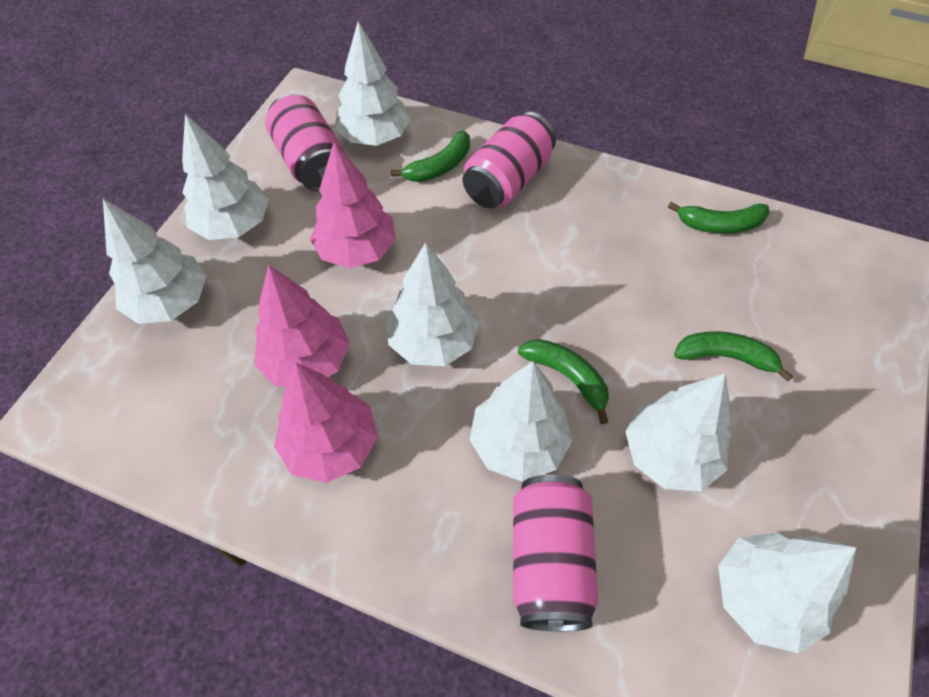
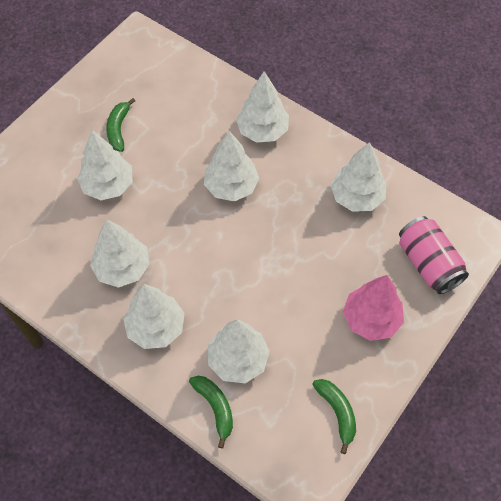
green banana: 4 -> 3
pink can: 3 -> 1
pink tree: 3 -> 1

